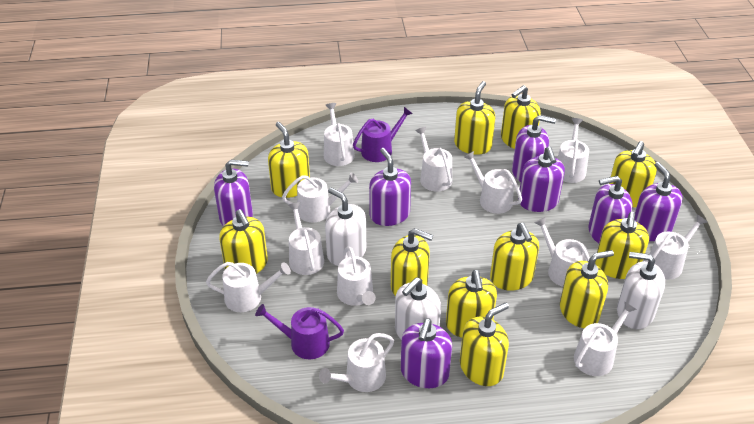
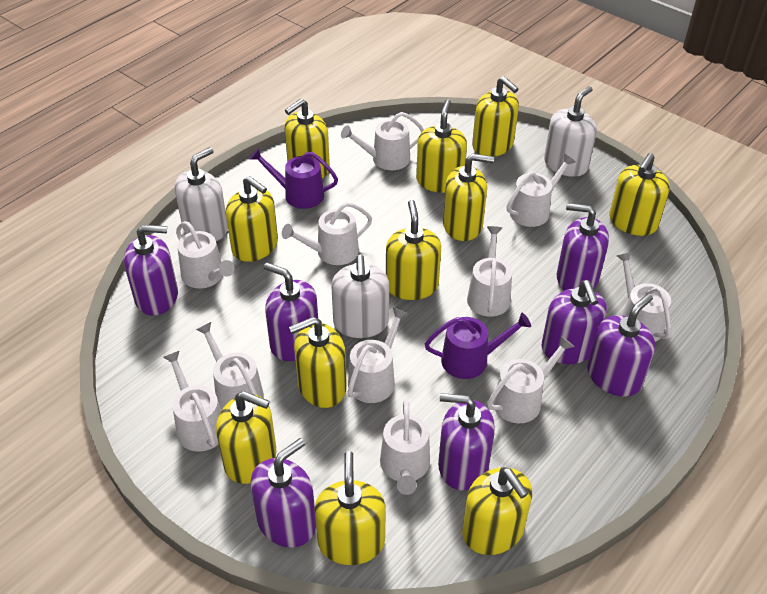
white watering can: 12 -> 11

